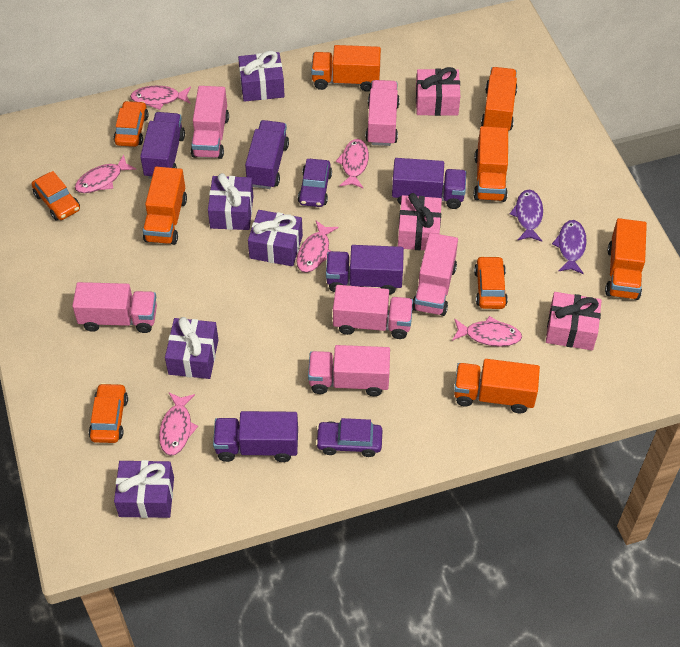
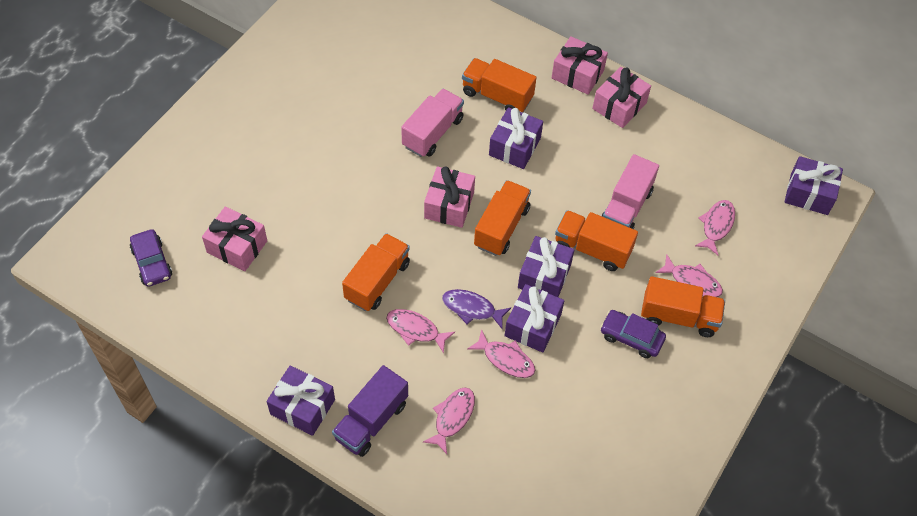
orange car: 4 -> 0
orange truck: 6 -> 5
pink fish: 6 -> 5
pink gift: 3 -> 4
pink truck: 6 -> 2
purple fish: 2 -> 1
purple truck: 5 -> 1

